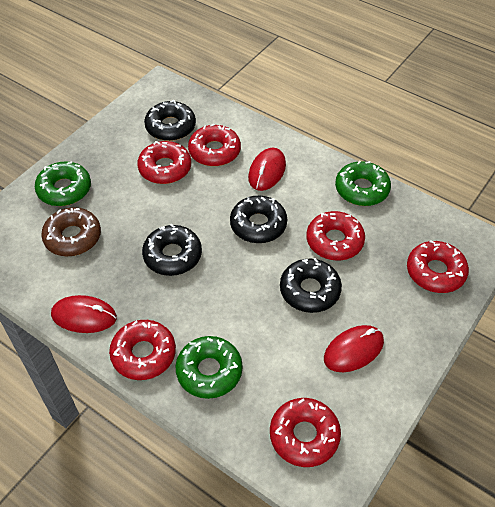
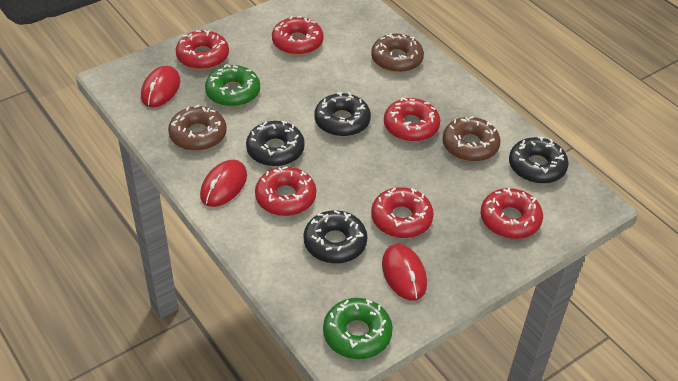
brown donut: 1 -> 3
green donut: 3 -> 2

